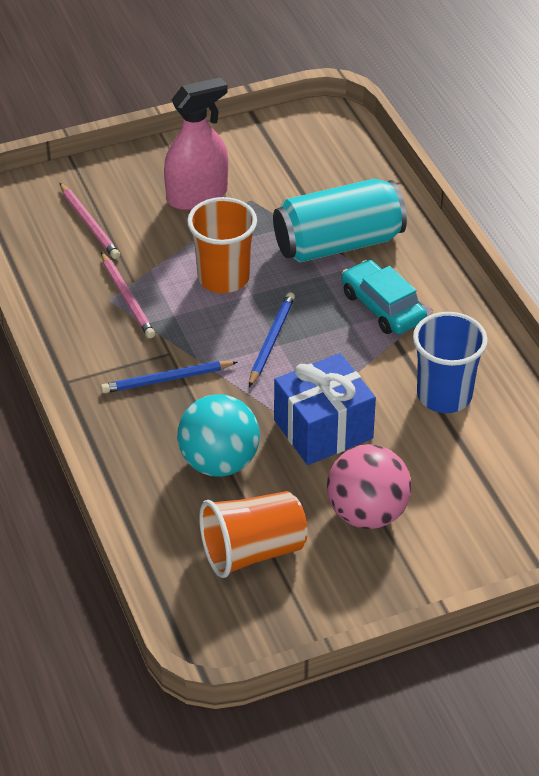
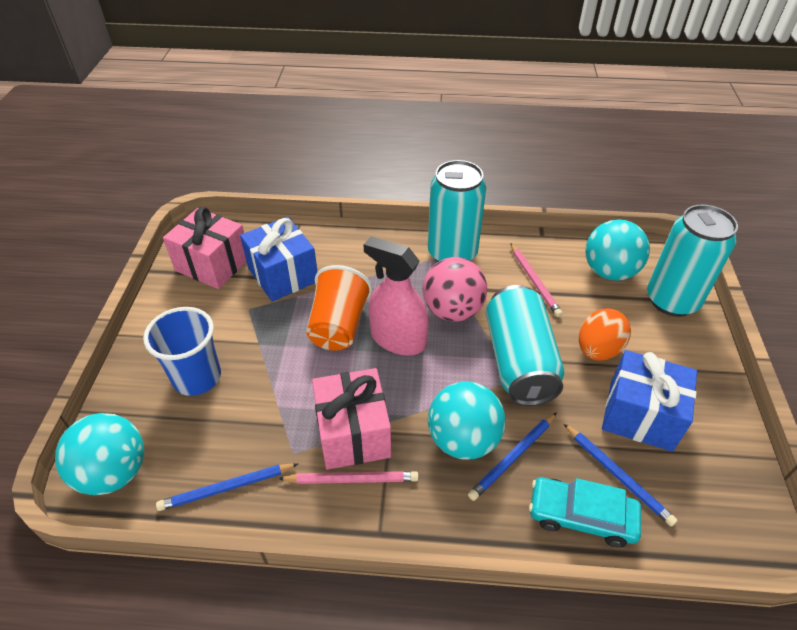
blue gift: 1 -> 2
blue pencil: 2 -> 3
orange cup: 2 -> 1
orange egg: 0 -> 1
pink gift: 0 -> 2
turquoise ball: 1 -> 3
turquoise can: 1 -> 3

